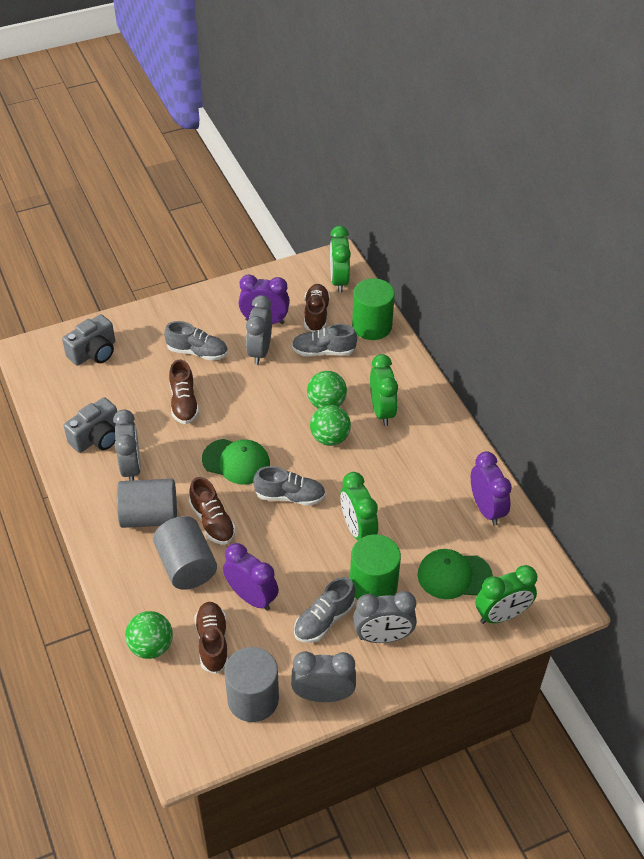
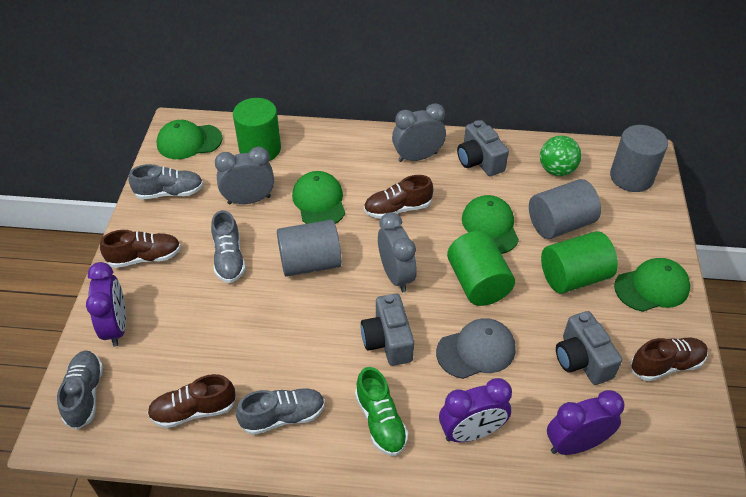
green ball: 3 -> 1
green cap: 2 -> 4
green clock: 4 -> 0
green cylinder: 2 -> 3
green shoe: 0 -> 1
grey camera: 2 -> 3
grey cap: 0 -> 1
grey clock: 4 -> 3

